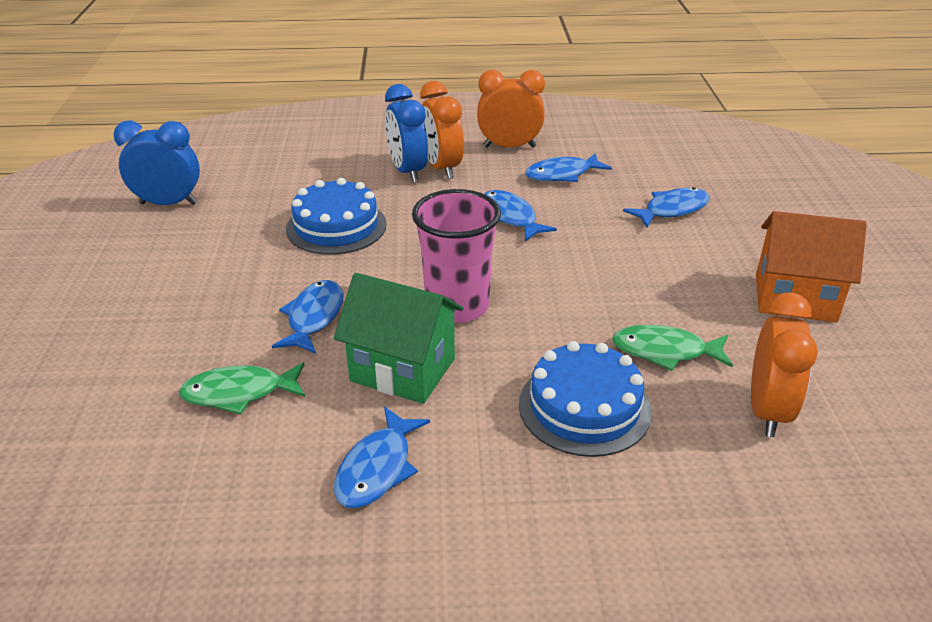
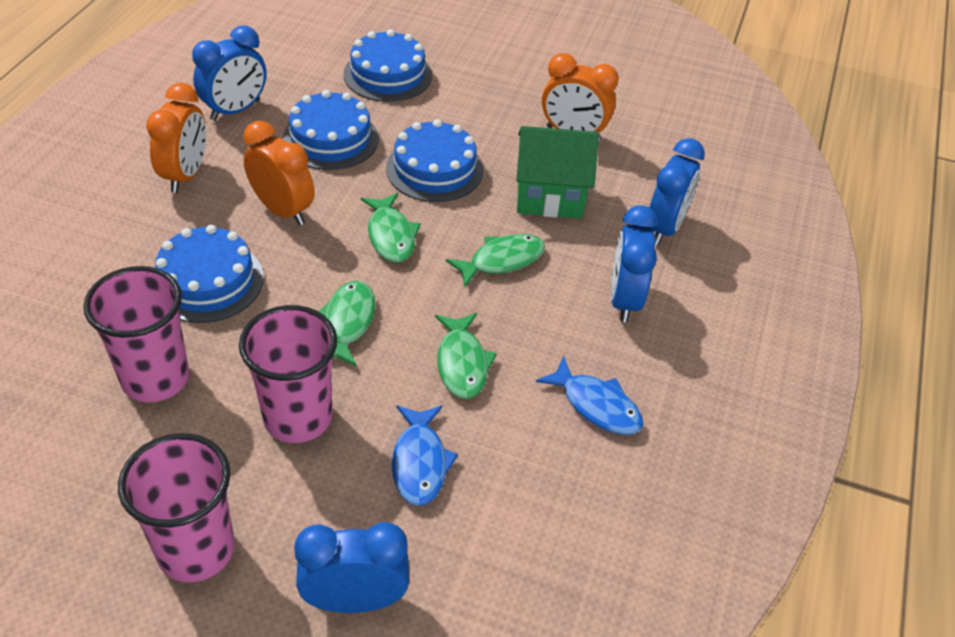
blue cake: 2 -> 4
blue clock: 2 -> 4
blue fish: 5 -> 2
green fish: 2 -> 4
orange house: 1 -> 0
pink cup: 1 -> 3

